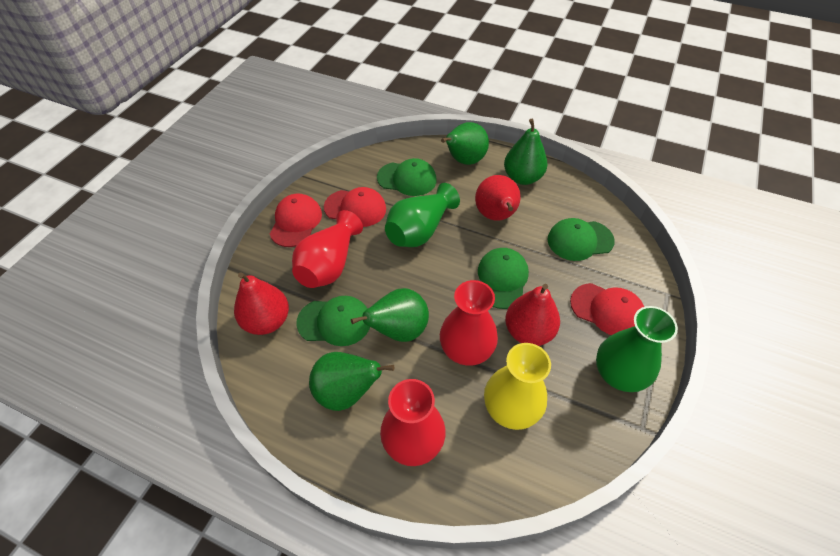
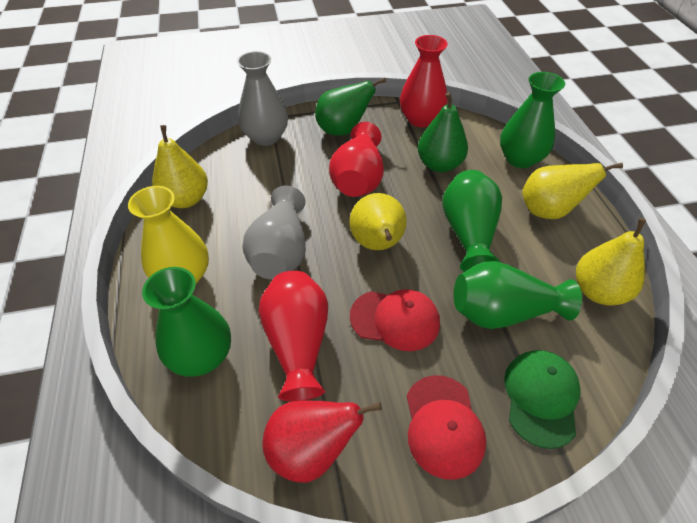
green cap: 4 -> 1
green pear: 4 -> 2
green vase: 2 -> 4
grey vase: 0 -> 2
red cap: 3 -> 2
red pear: 3 -> 1
yellow pear: 0 -> 4

